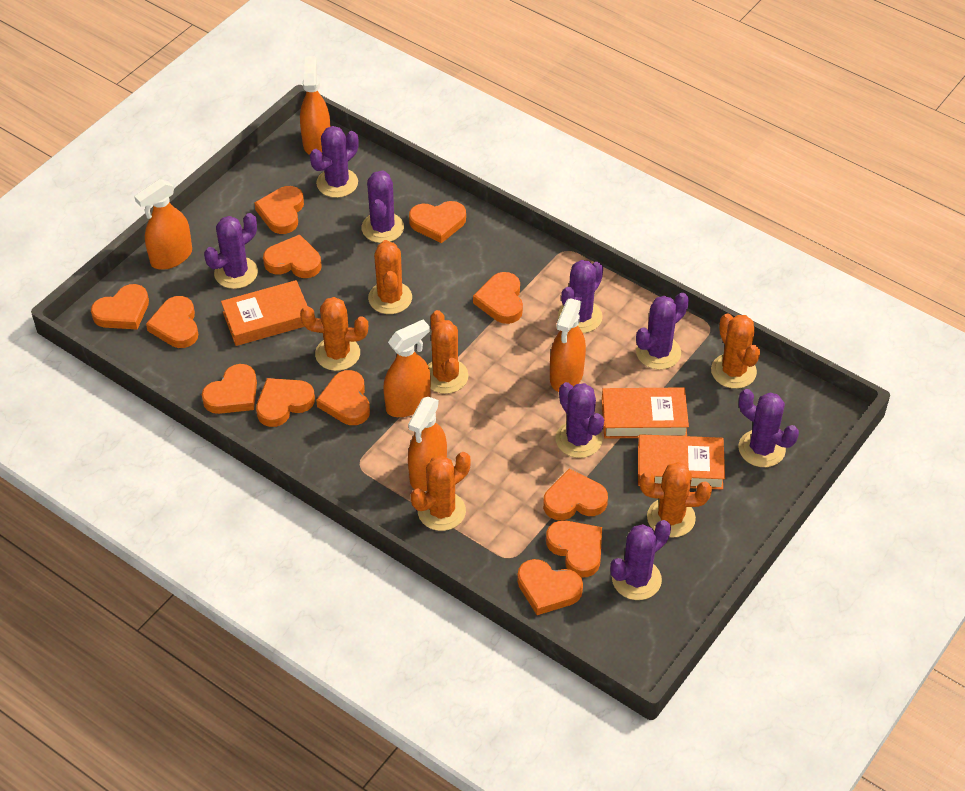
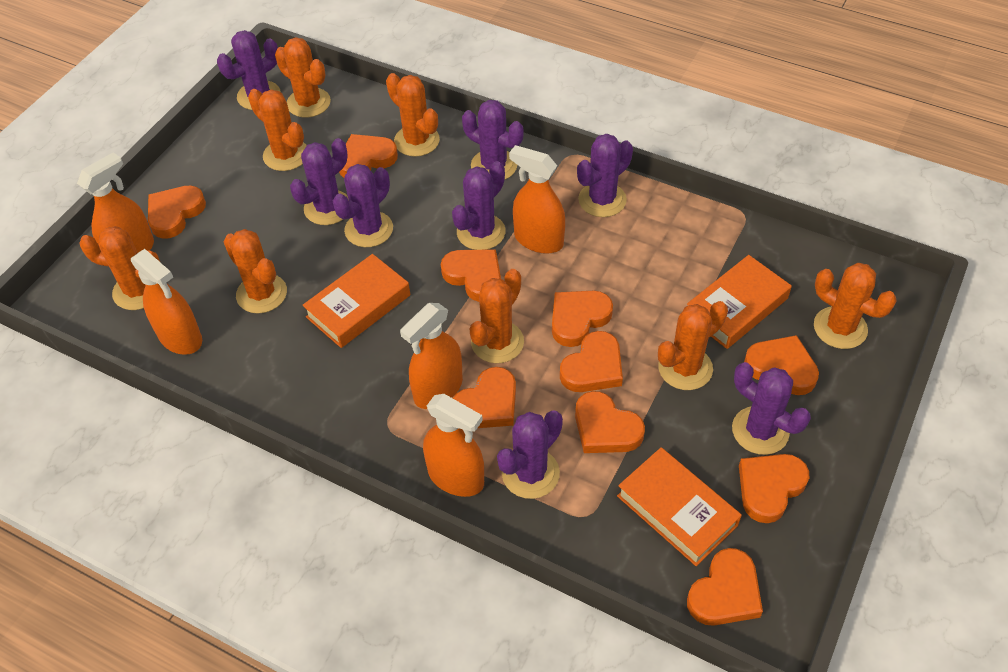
orange cactus: 6 -> 8
orange heart: 12 -> 10

